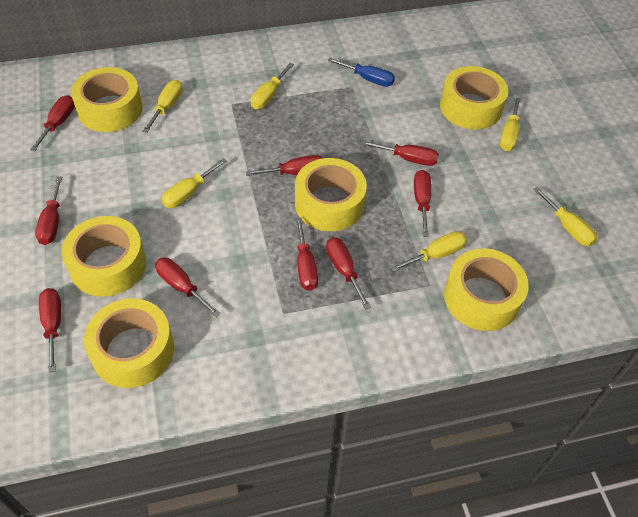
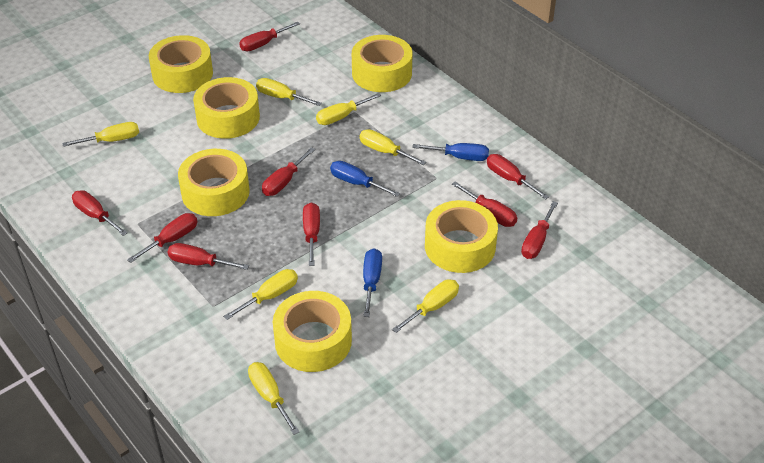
blue screwdriver: 1 -> 3
yellow screwdriver: 6 -> 7

